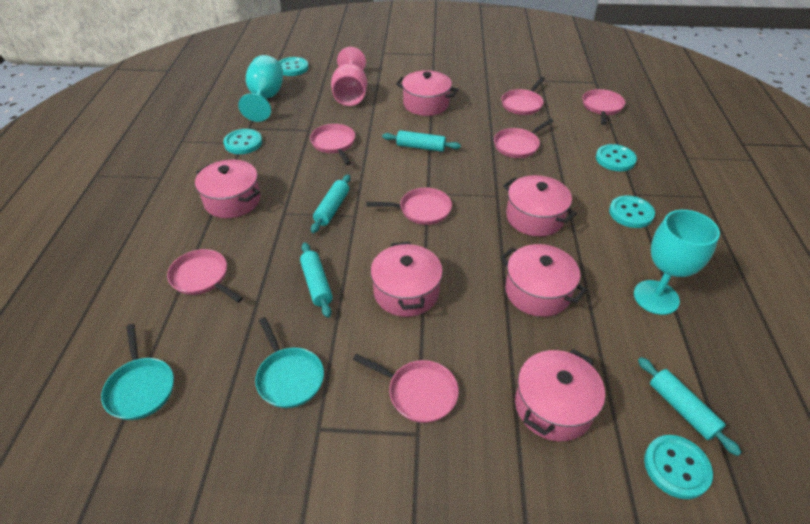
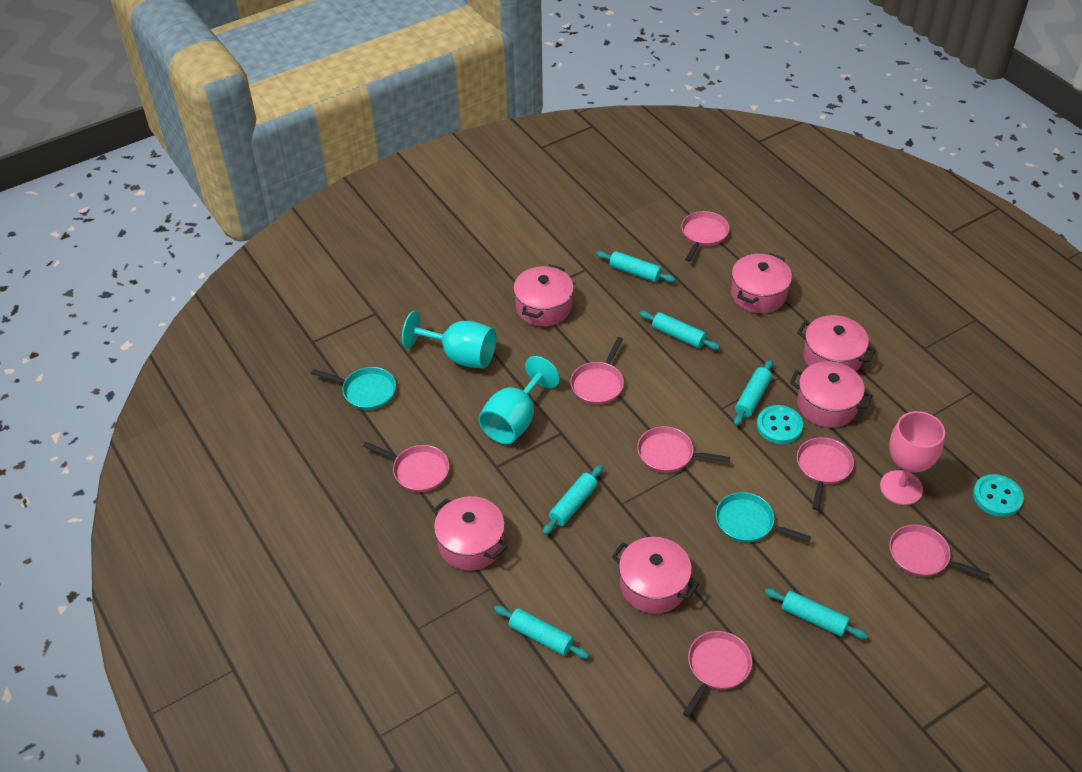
turquoise button: 5 -> 2
turquoise rolling pin: 4 -> 6

